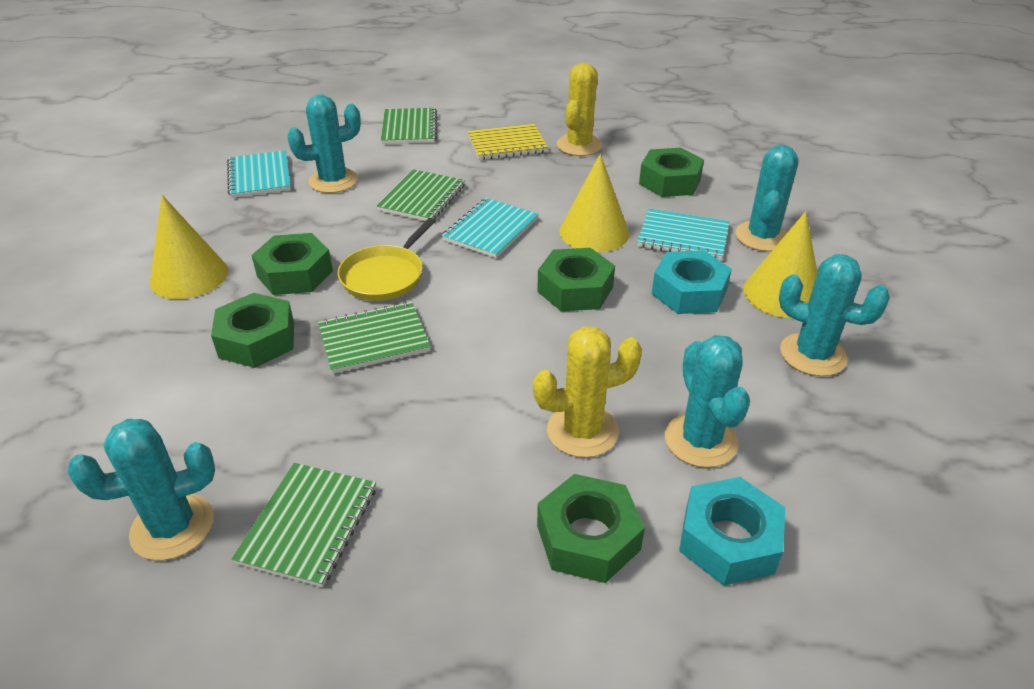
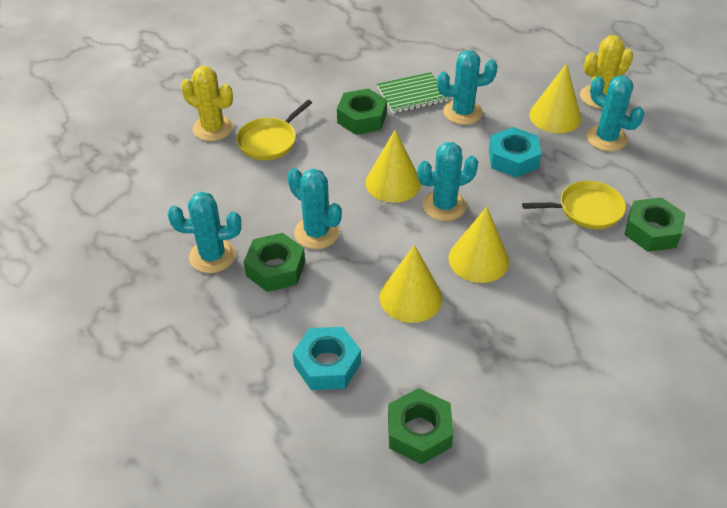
green notebook: 4 -> 1
green nut: 5 -> 4
turquoise notebook: 3 -> 0
yellow cone: 3 -> 4
yellow notebook: 1 -> 0
yellow pan: 1 -> 2

